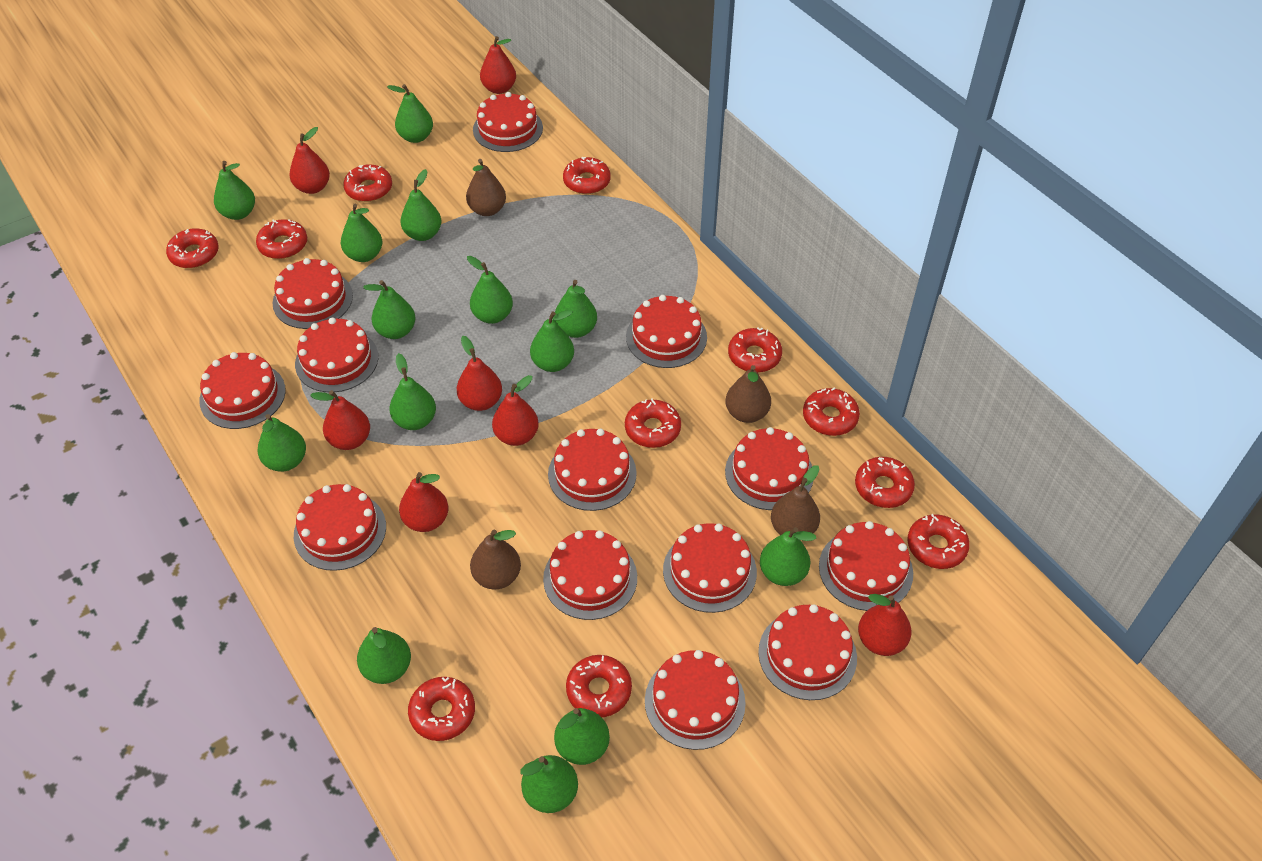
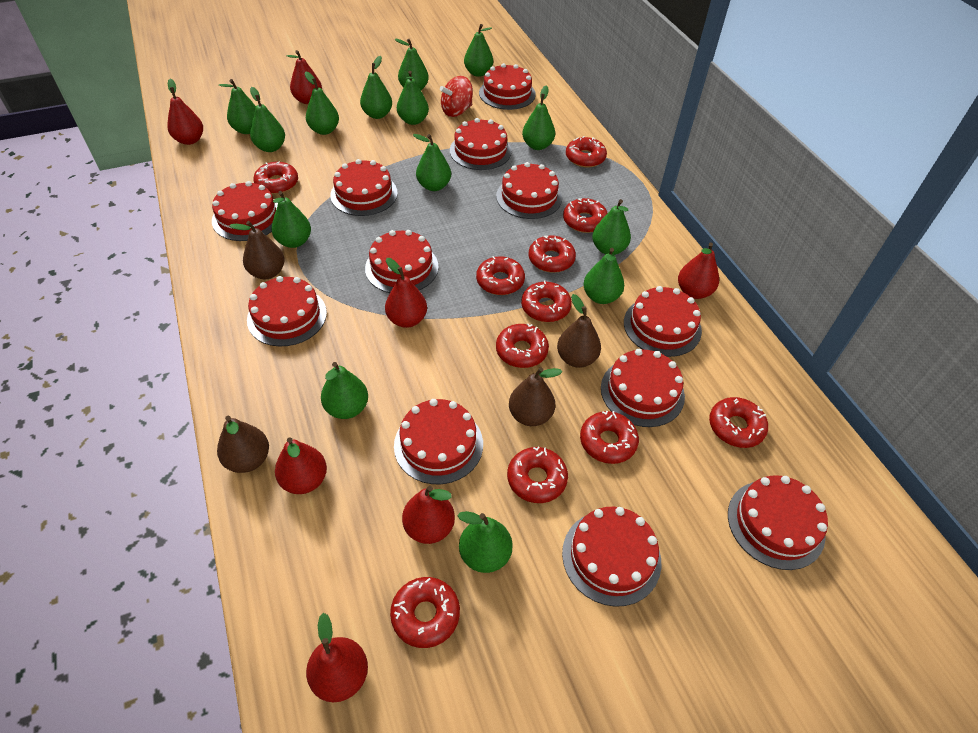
red cake: 13 -> 12
red spinning top: 0 -> 1

